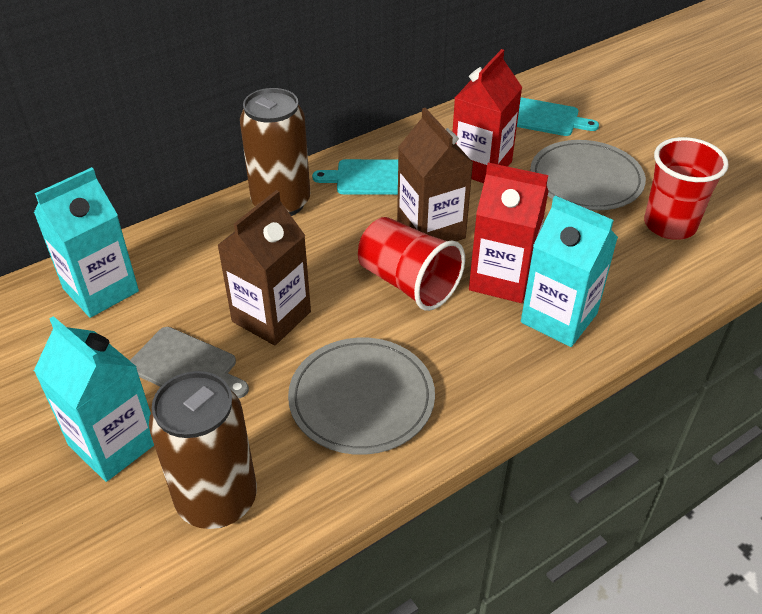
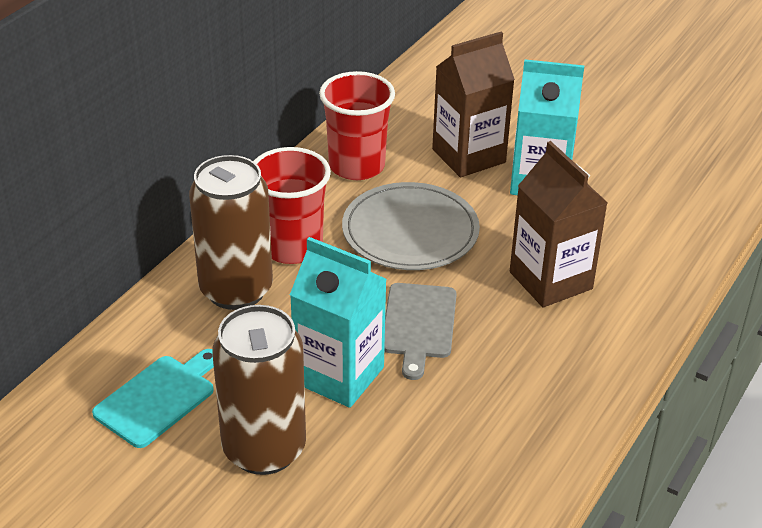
grey plate: 2 -> 1
red carton: 2 -> 0
turquoise carton: 3 -> 2
turquoise cutting board: 2 -> 1

